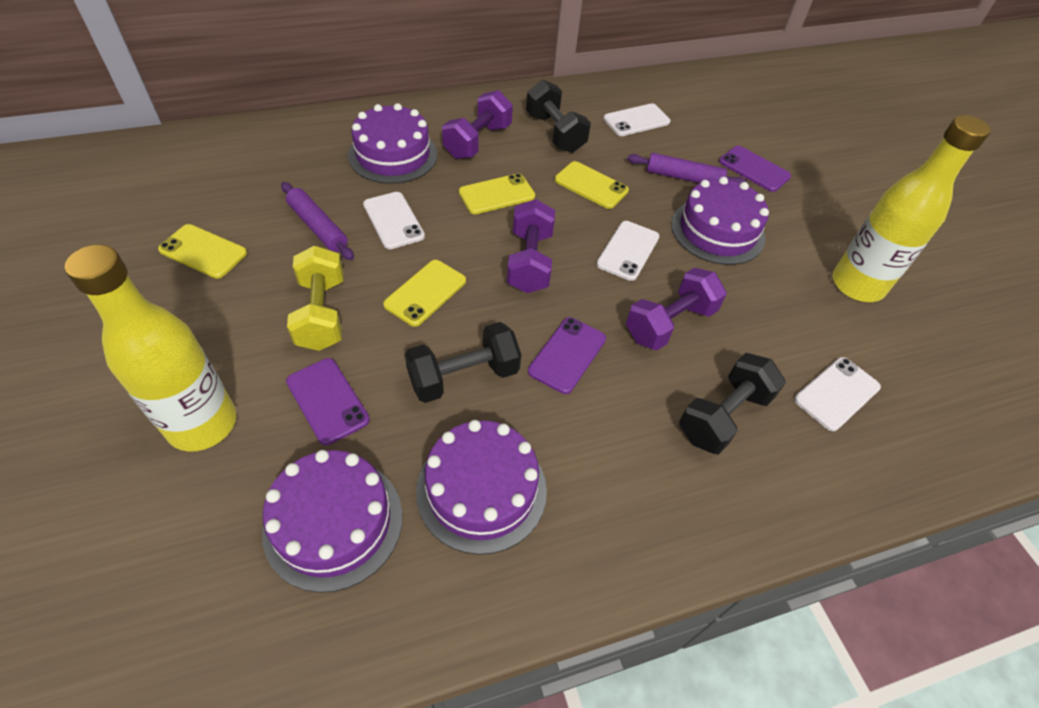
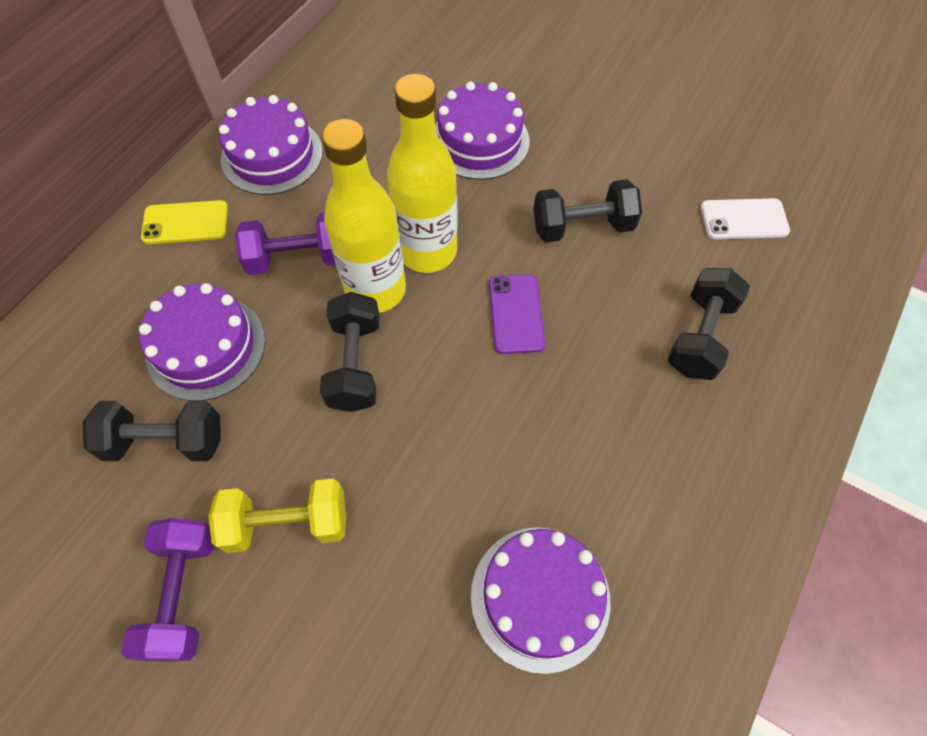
black dumbbell: 3 -> 4
purple dumbbell: 3 -> 2
purple phone: 3 -> 1
purple rolling pin: 2 -> 0
white phone: 4 -> 1
yellow phone: 4 -> 1

